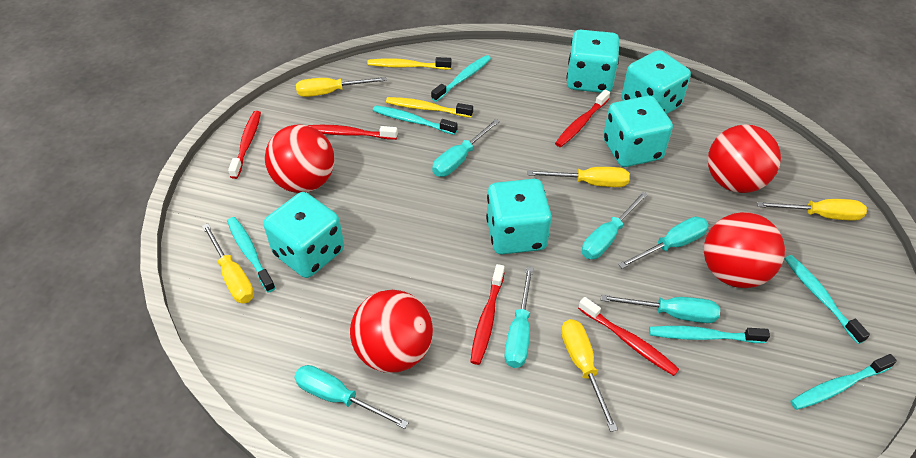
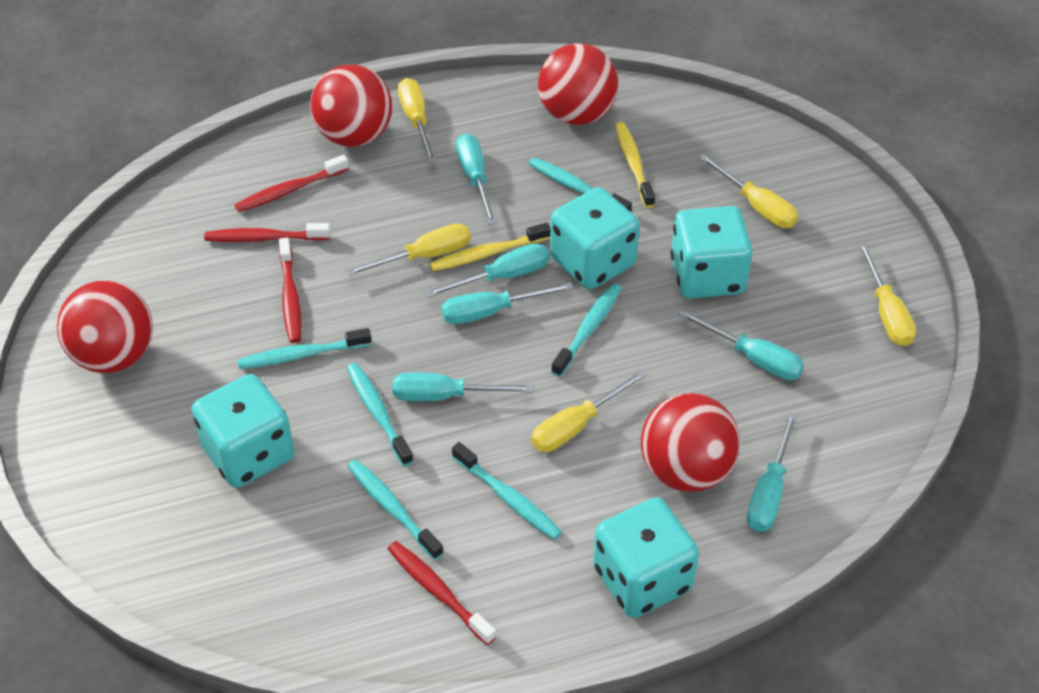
red toothbrush: 5 -> 4
turquoise dice: 5 -> 4

